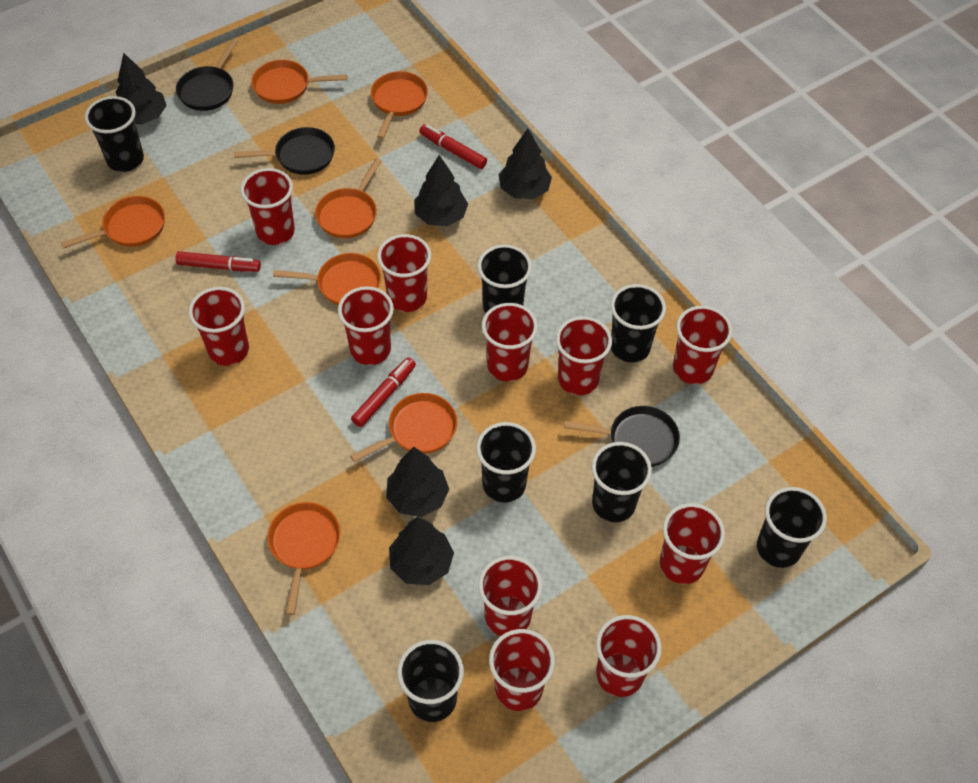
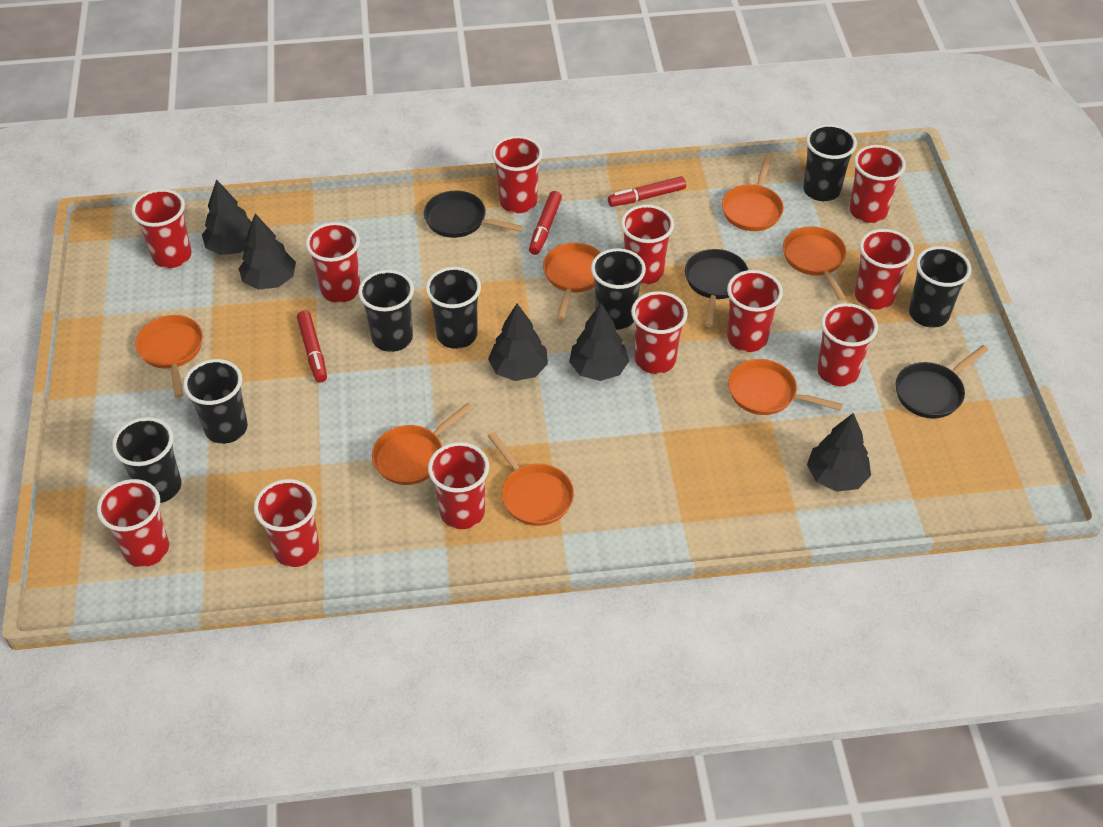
red cup: 11 -> 12

